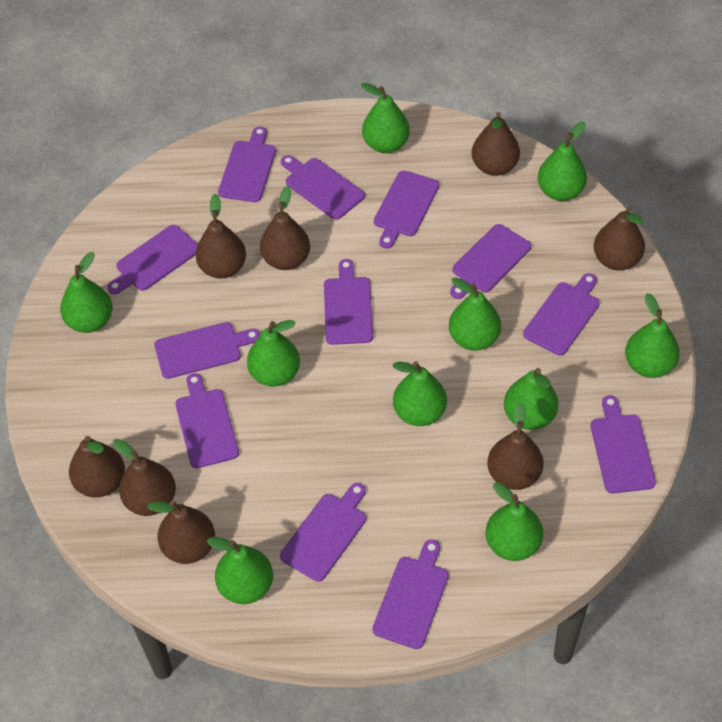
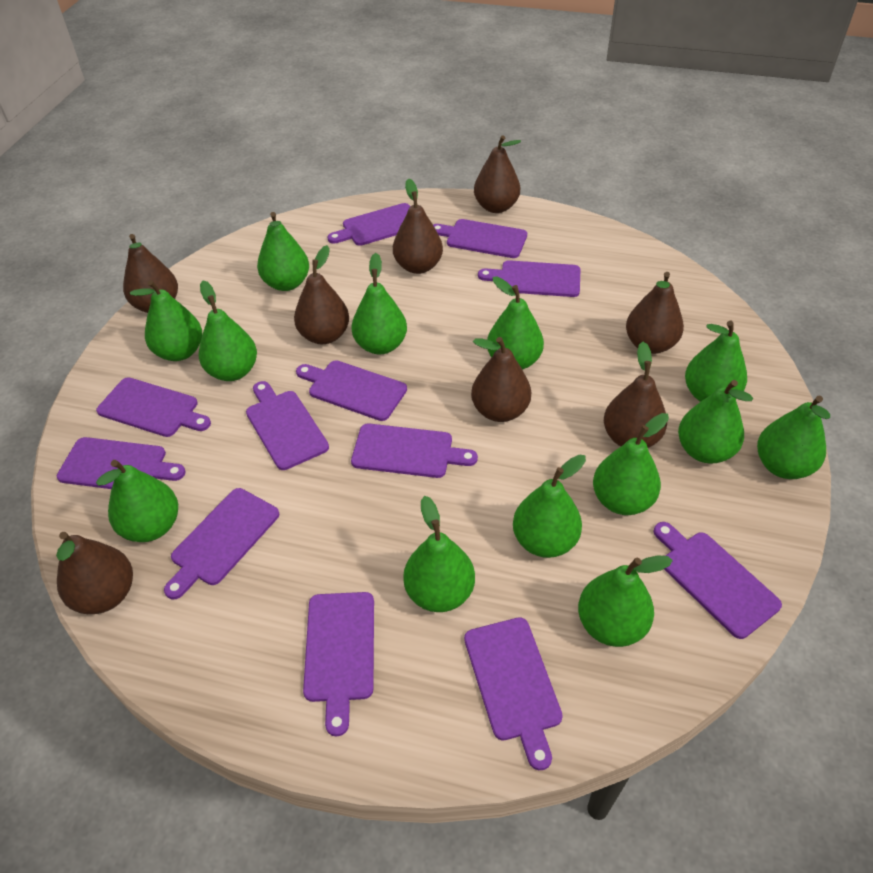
green pear: 10 -> 13

